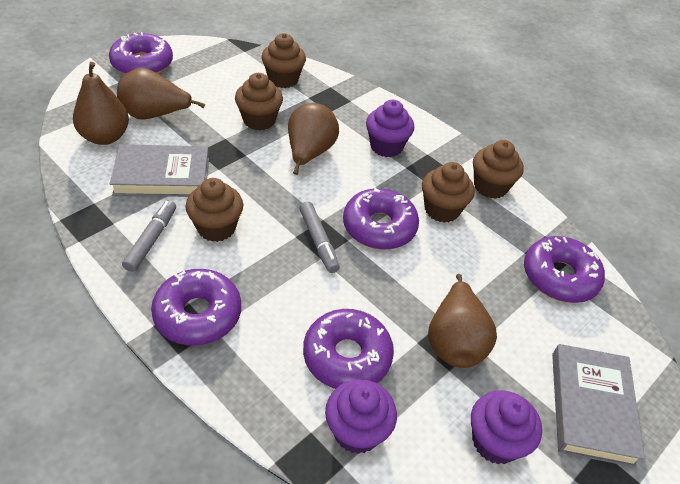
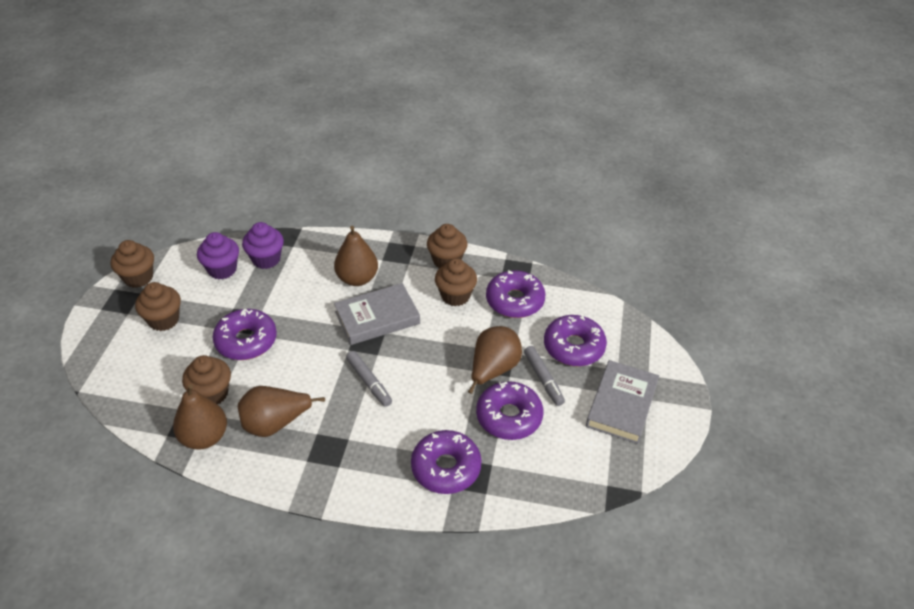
purple cupcake: 3 -> 2

